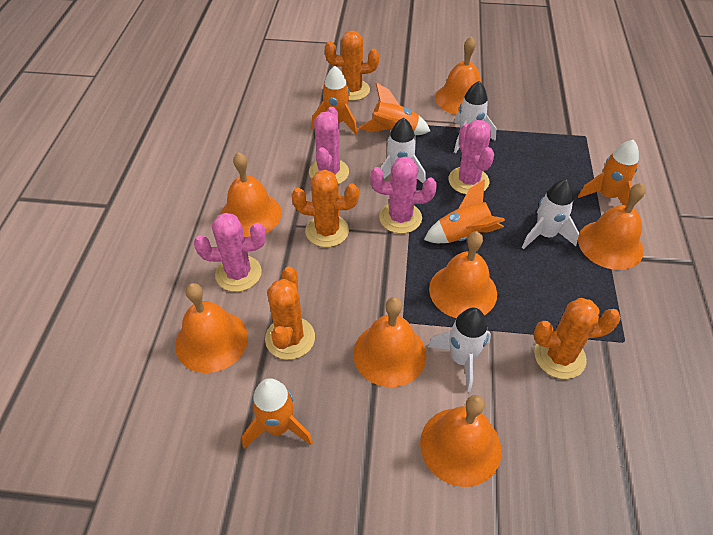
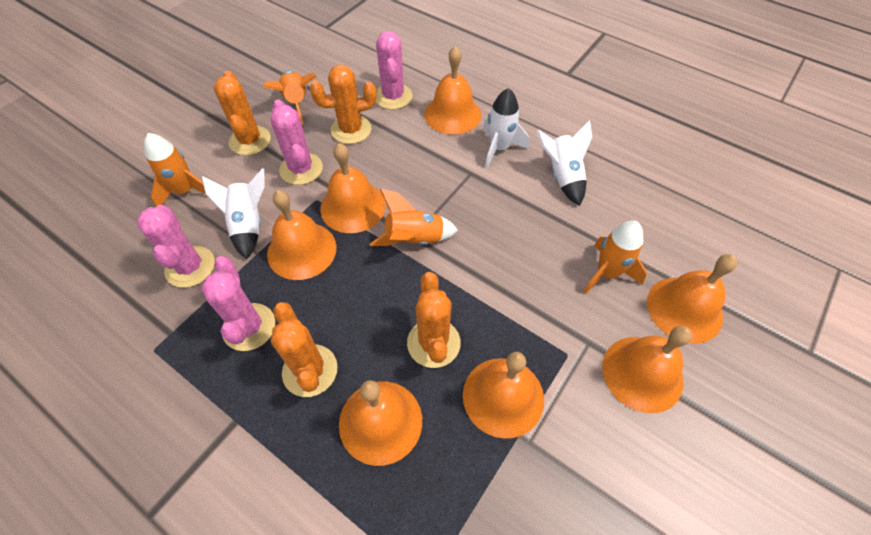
orange rocket: 5 -> 4
white rocket: 4 -> 3

